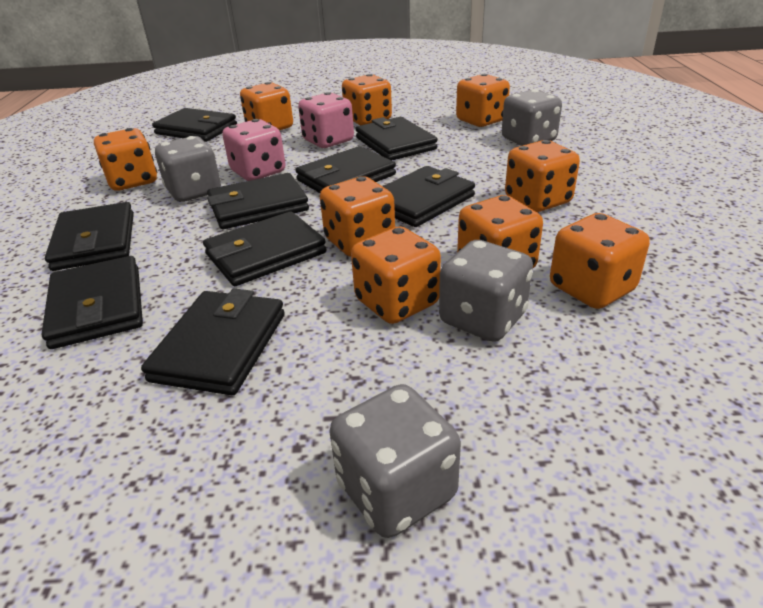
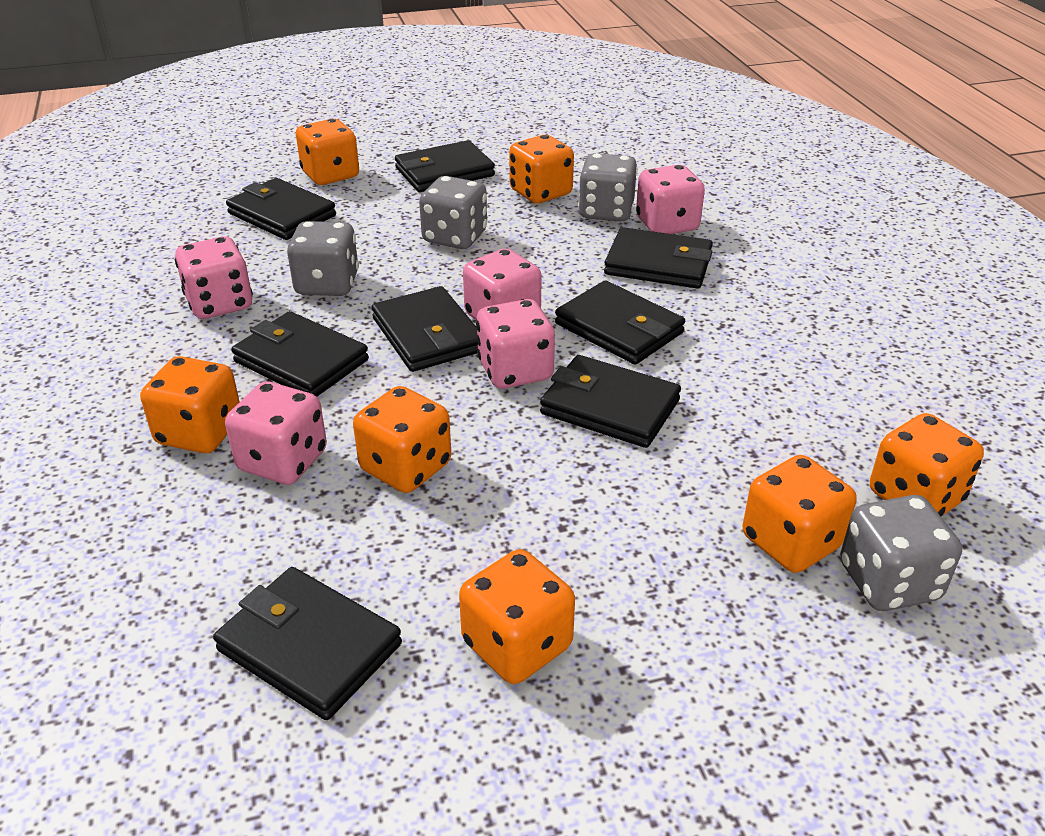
black wallet: 9 -> 8
orange dice: 9 -> 7
pink dice: 2 -> 5

